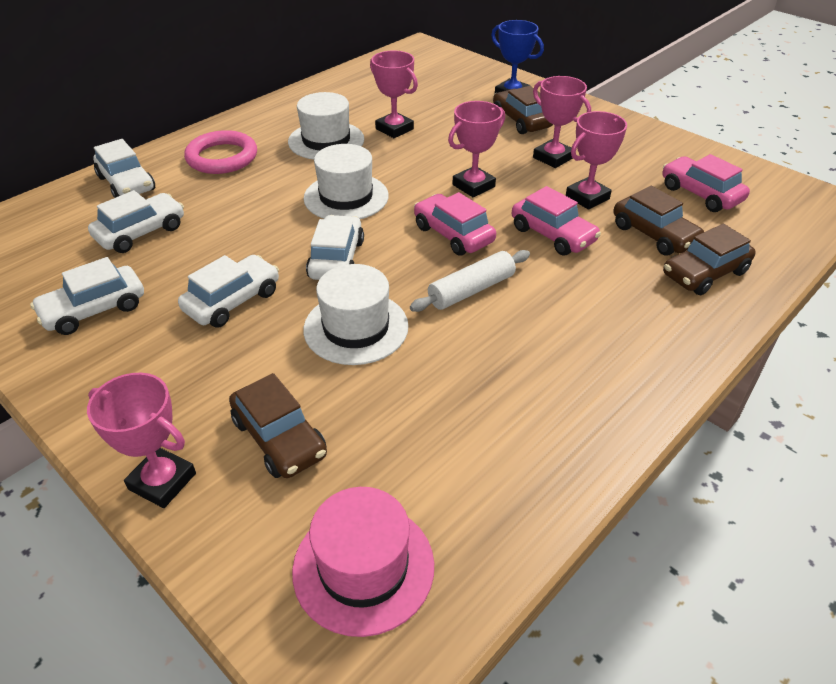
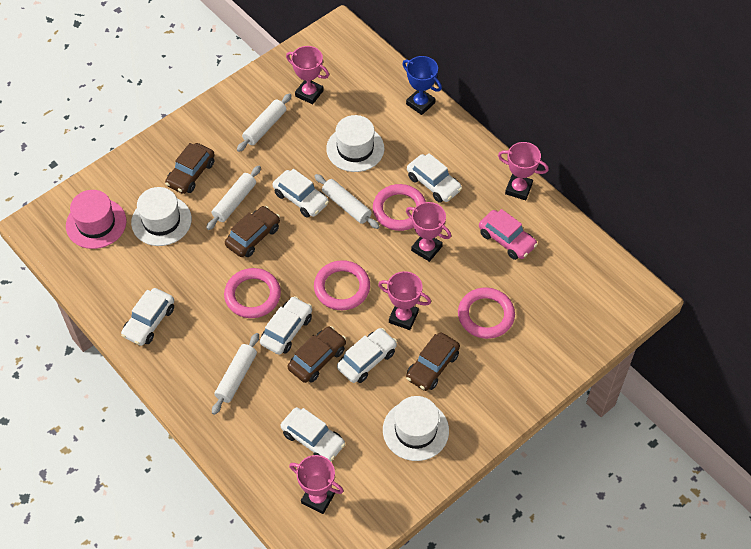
pink car: 3 -> 1
pink ring: 1 -> 4
white car: 5 -> 6
white rolling pin: 1 -> 4

